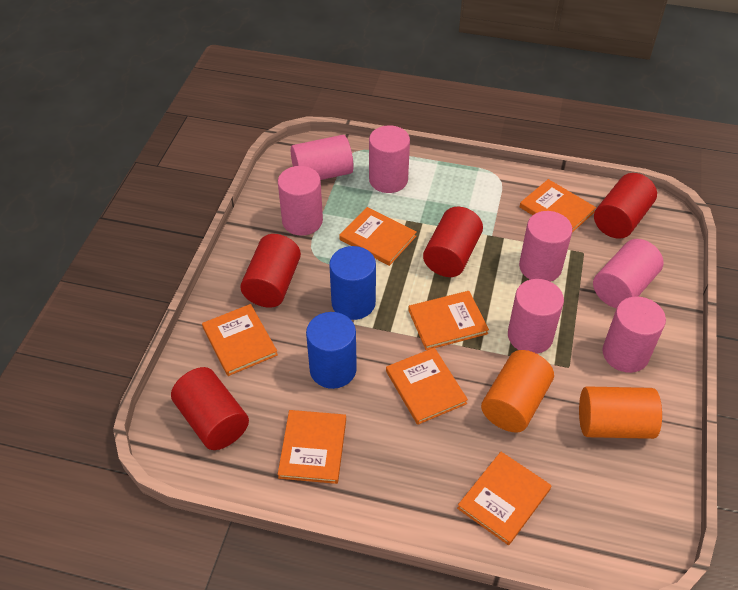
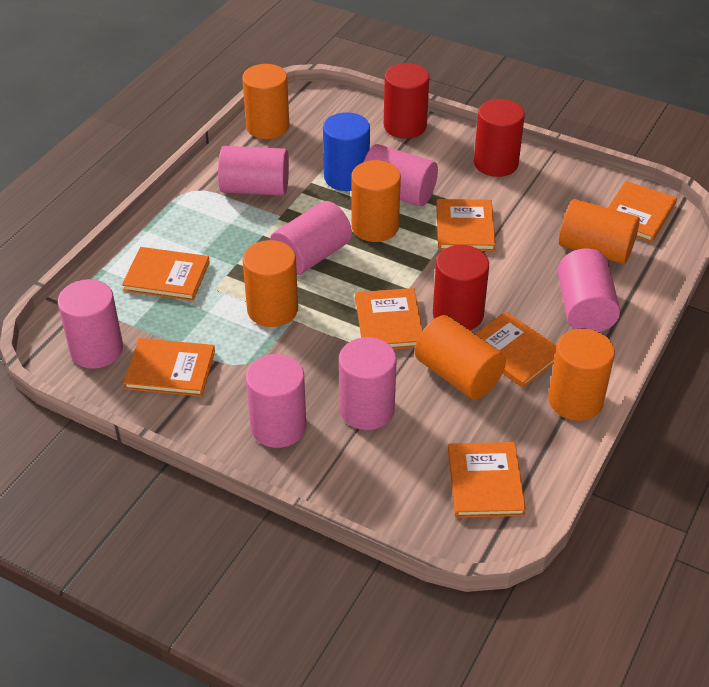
blue cylinder: 2 -> 1
orange cylinder: 2 -> 6
red cylinder: 4 -> 3

